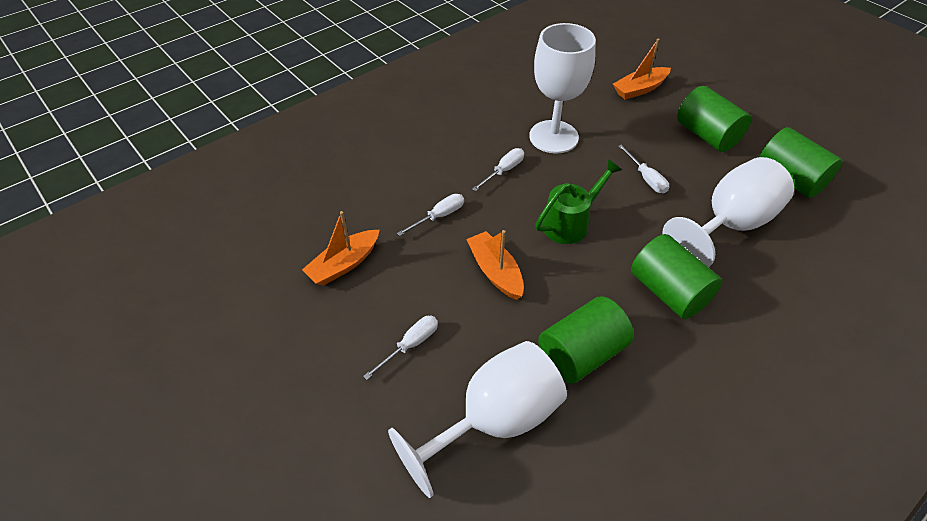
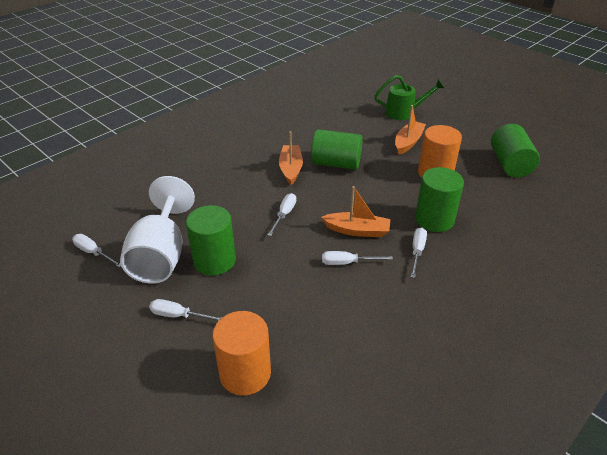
orange cylinder: 0 -> 2
white goblet: 3 -> 1
white screwdriver: 4 -> 5

